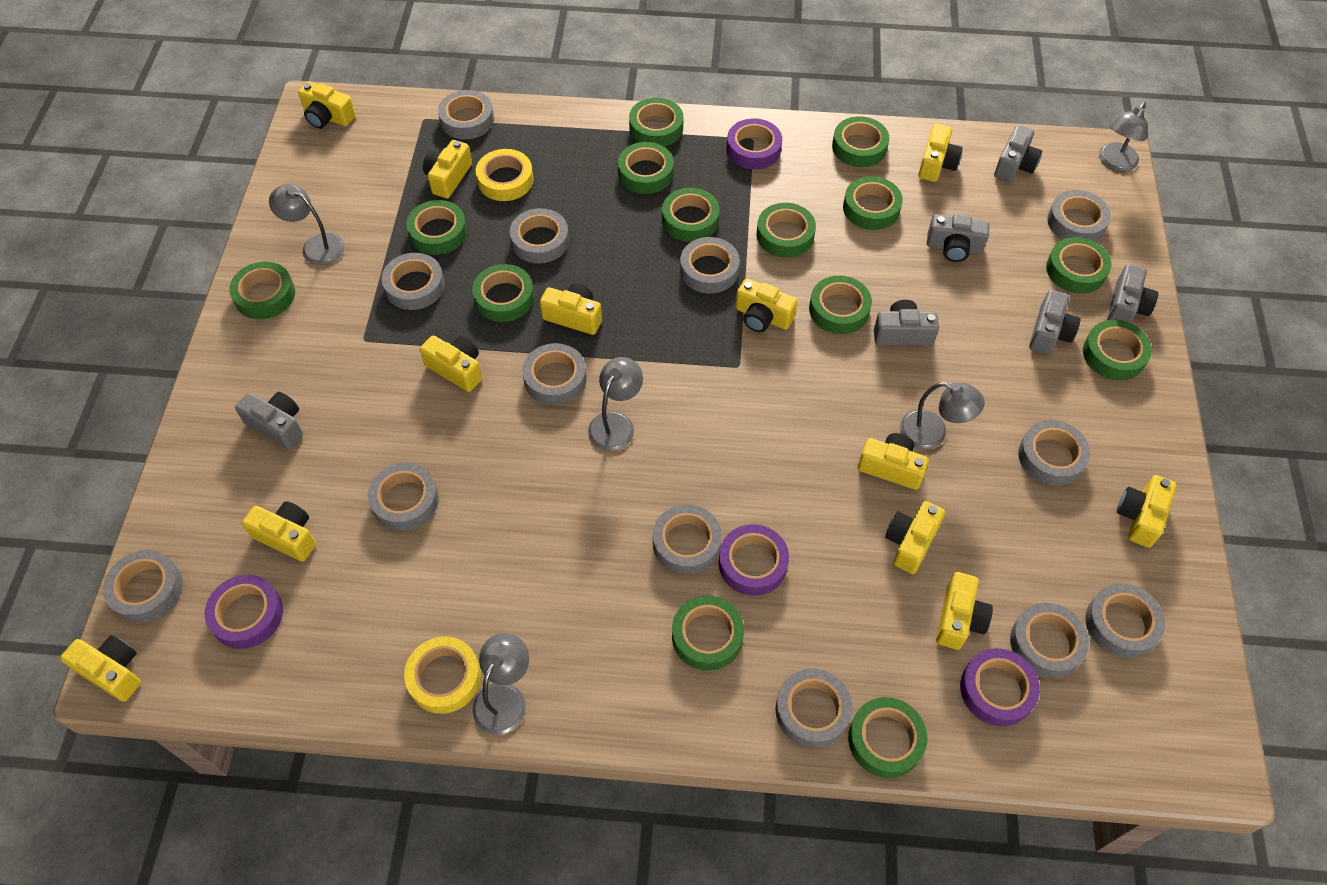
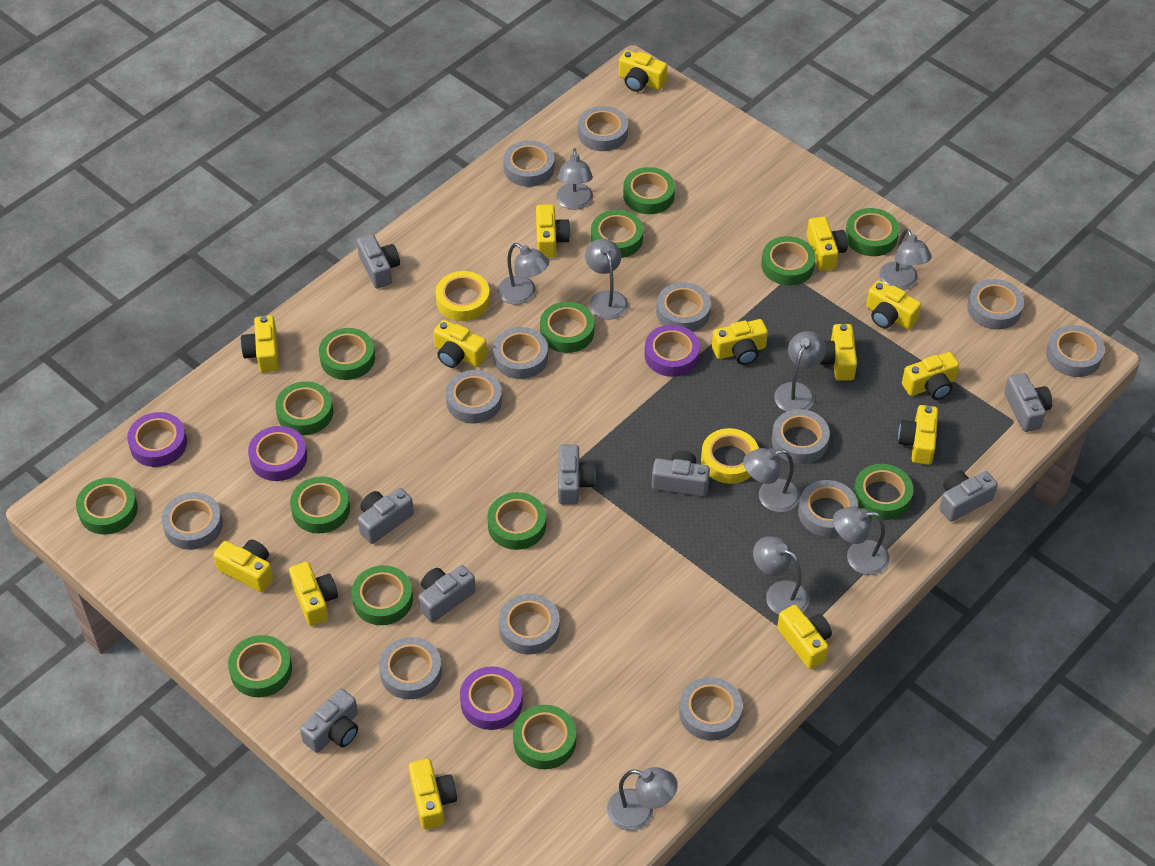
grey camera: 6 -> 8
grey lamp: 5 -> 9
yellow camera: 12 -> 14

